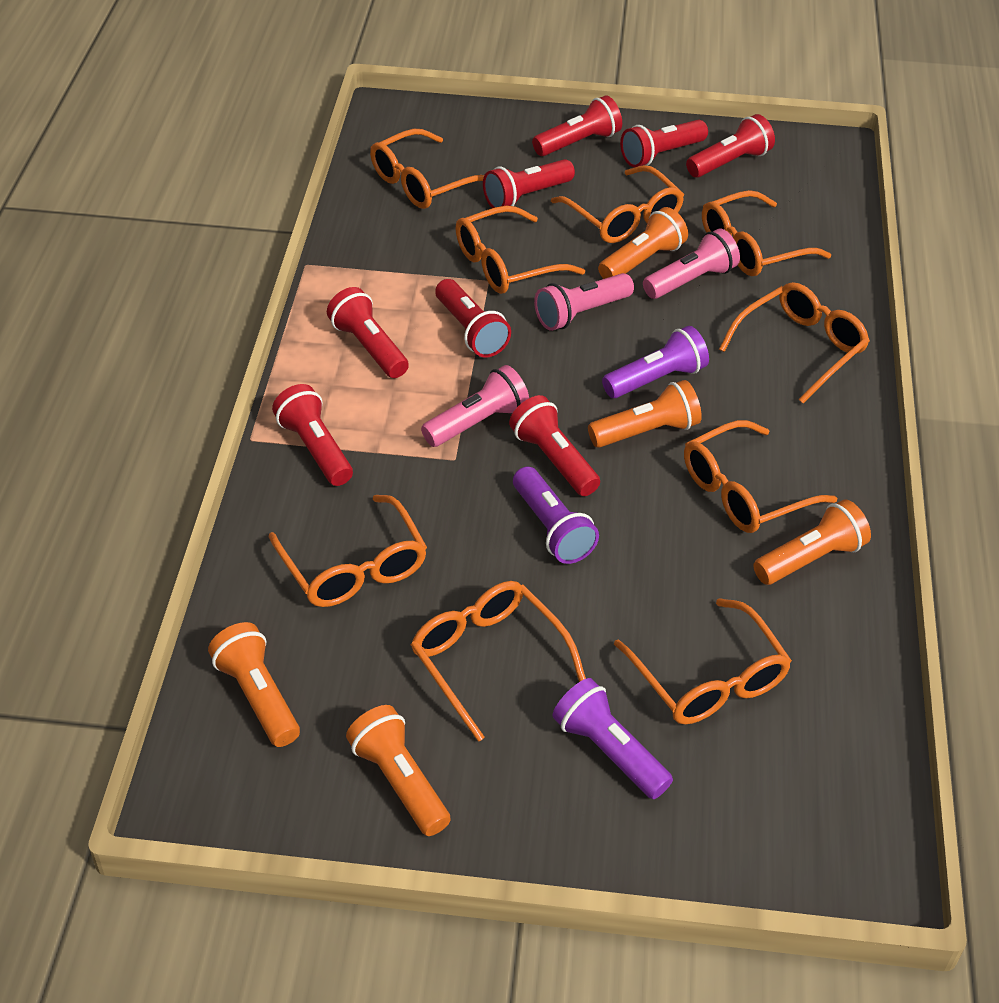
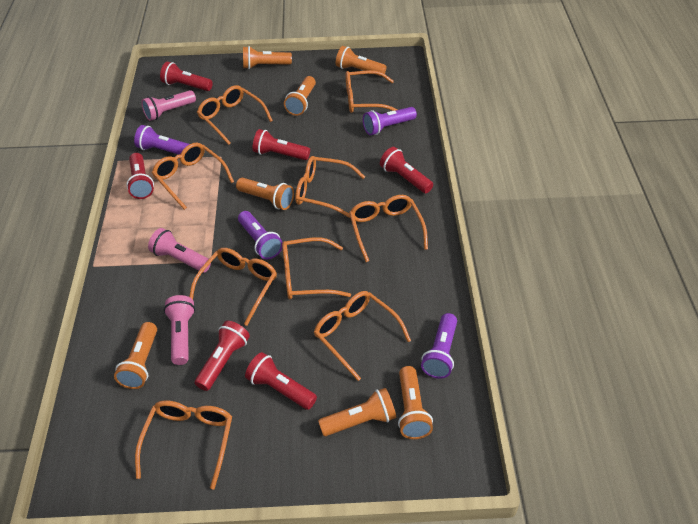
orange flashlight: 5 -> 7
purple flashlight: 3 -> 4
red flashlight: 8 -> 6

